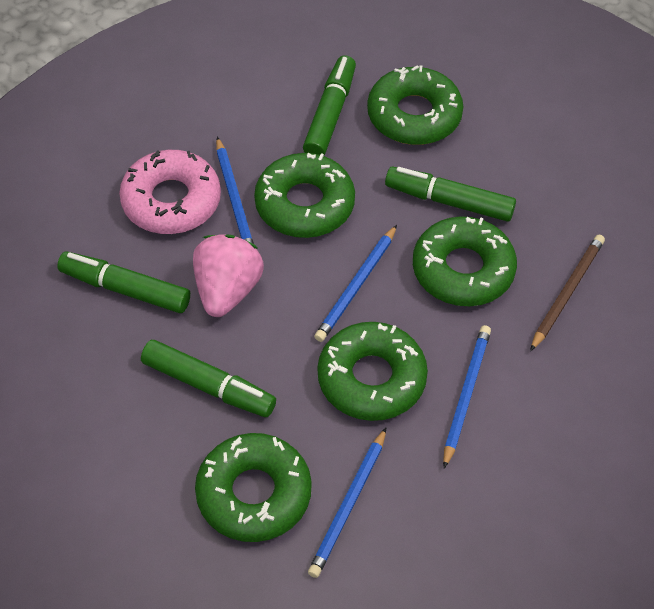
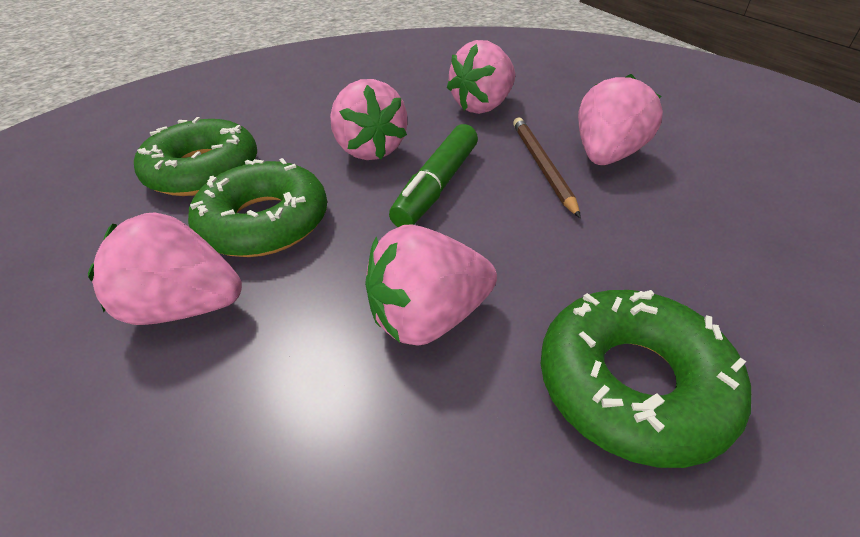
blue pencil: 4 -> 0
green donut: 5 -> 3
green marker: 4 -> 1
pink donut: 1 -> 0
pink strawberry: 1 -> 5

